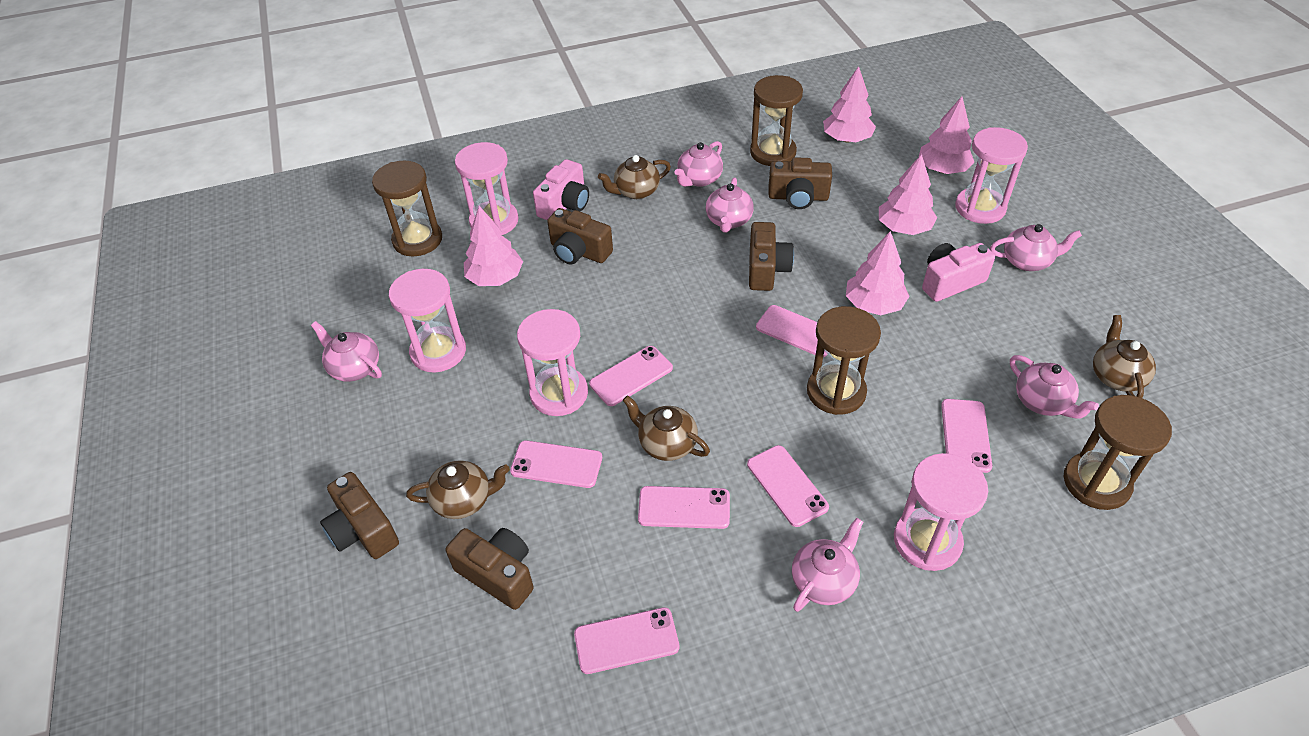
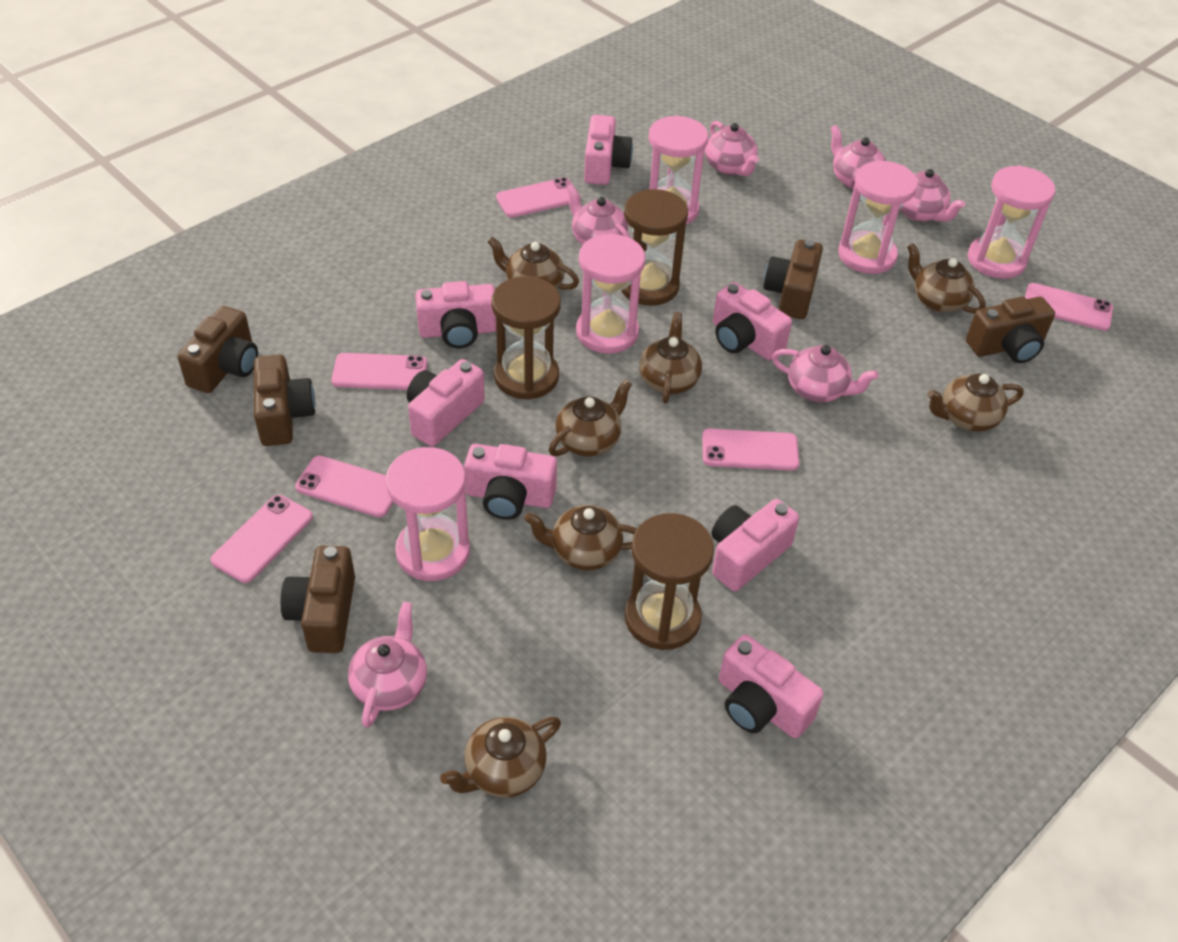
brown hourglass: 4 -> 3
brown teapot: 4 -> 7
pink camera: 2 -> 7
pink phone: 7 -> 6
pink tree: 5 -> 0

